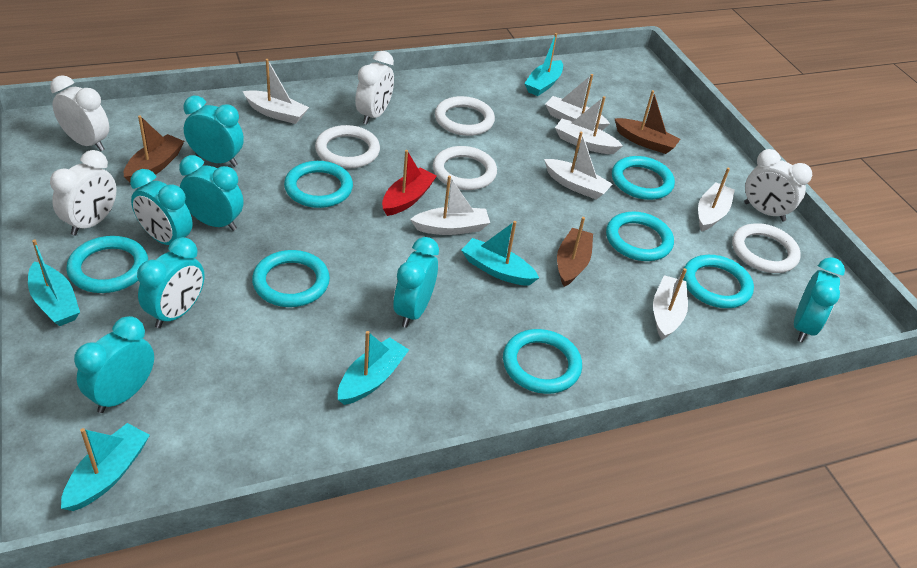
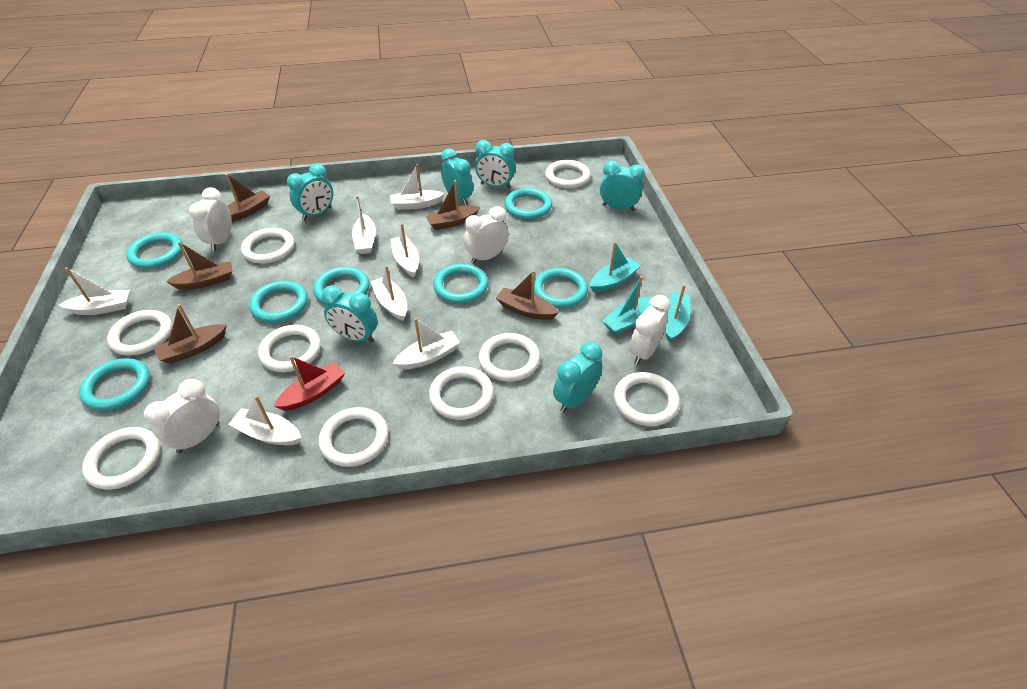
brown boat: 3 -> 5
turquoise boat: 5 -> 3
turquoise clock: 7 -> 6
white ring: 4 -> 9

